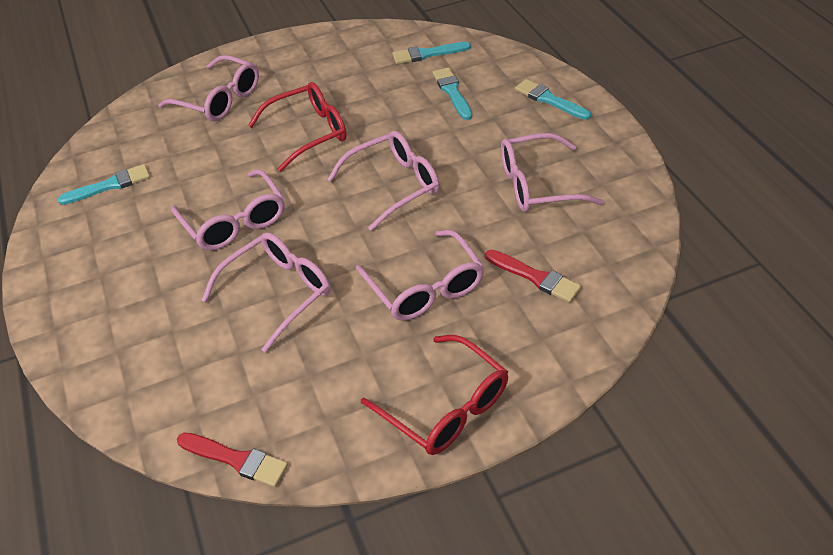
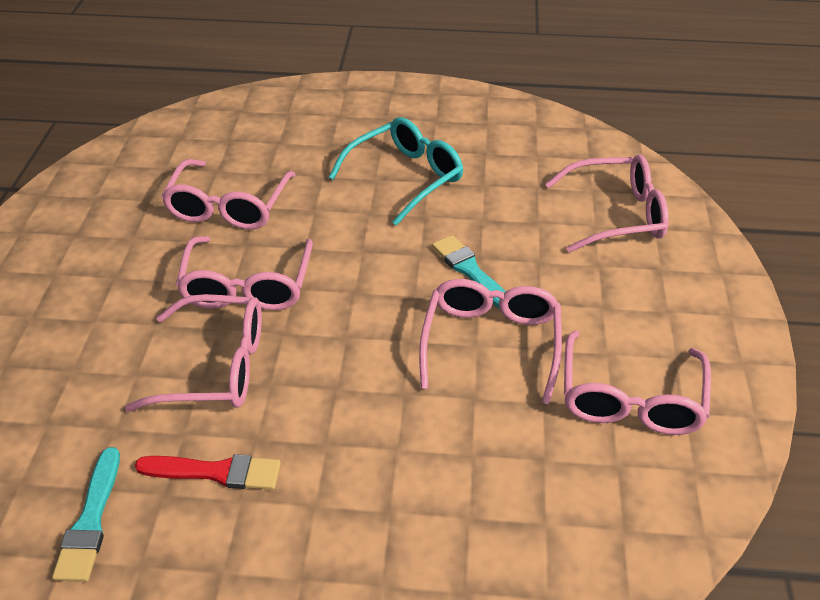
red brush: 2 -> 1
red glasses: 2 -> 0
turquoise brush: 4 -> 2
turquoise glasses: 0 -> 1

